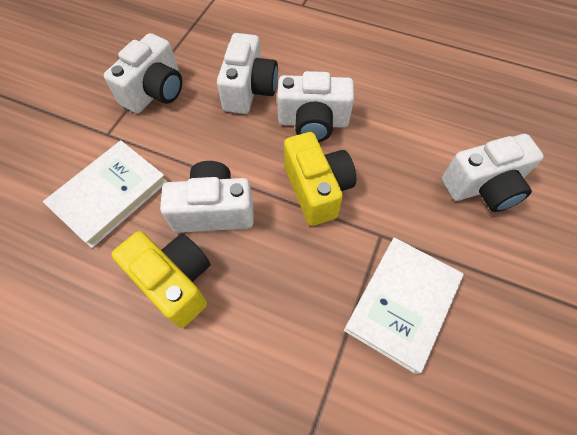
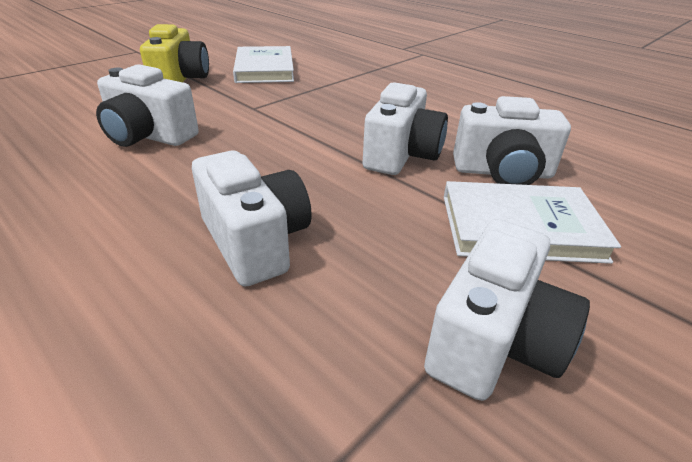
yellow camera: 2 -> 1

